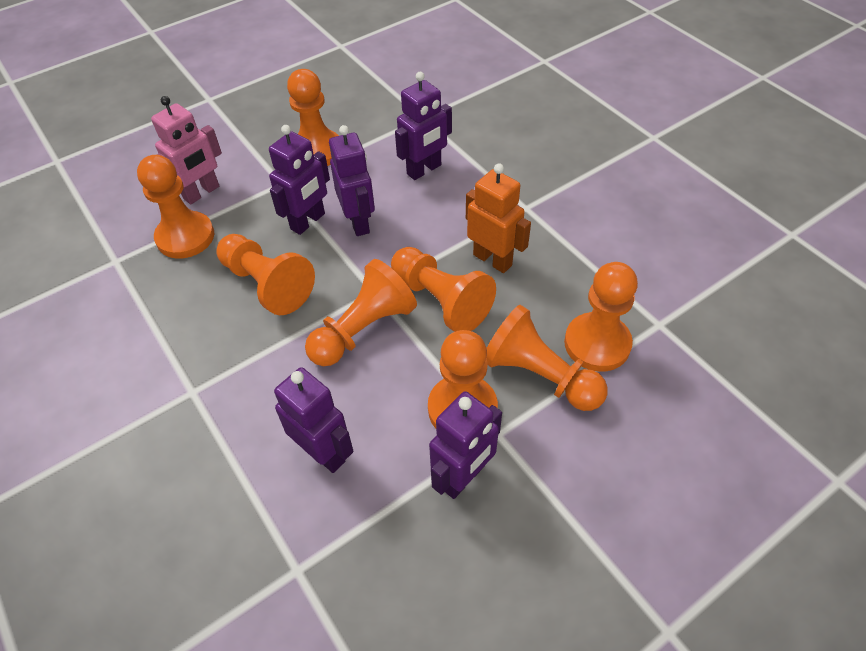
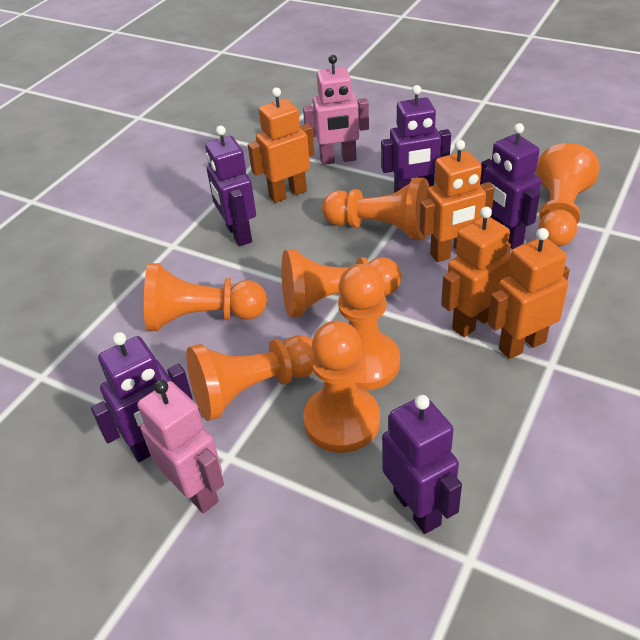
orange pawn: 8 -> 7
orange robot: 1 -> 4
pink robot: 1 -> 2

